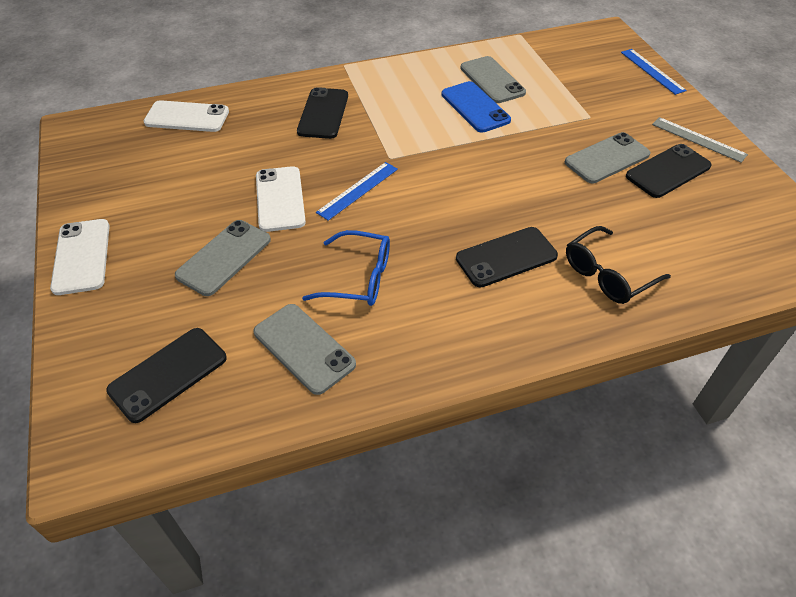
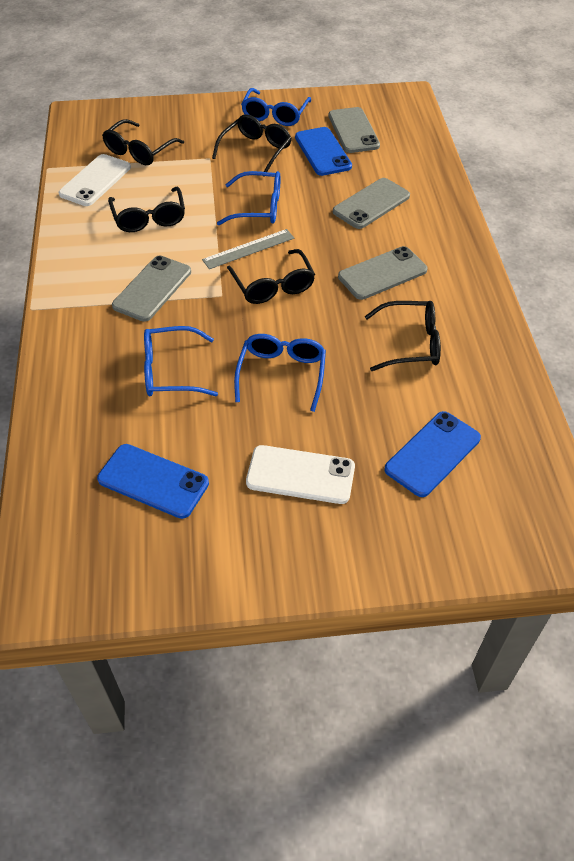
black glasses: 1 -> 5
black phone: 4 -> 0
blue glasses: 1 -> 4
blue phone: 1 -> 3
blue ruler: 2 -> 0
white phone: 3 -> 2

